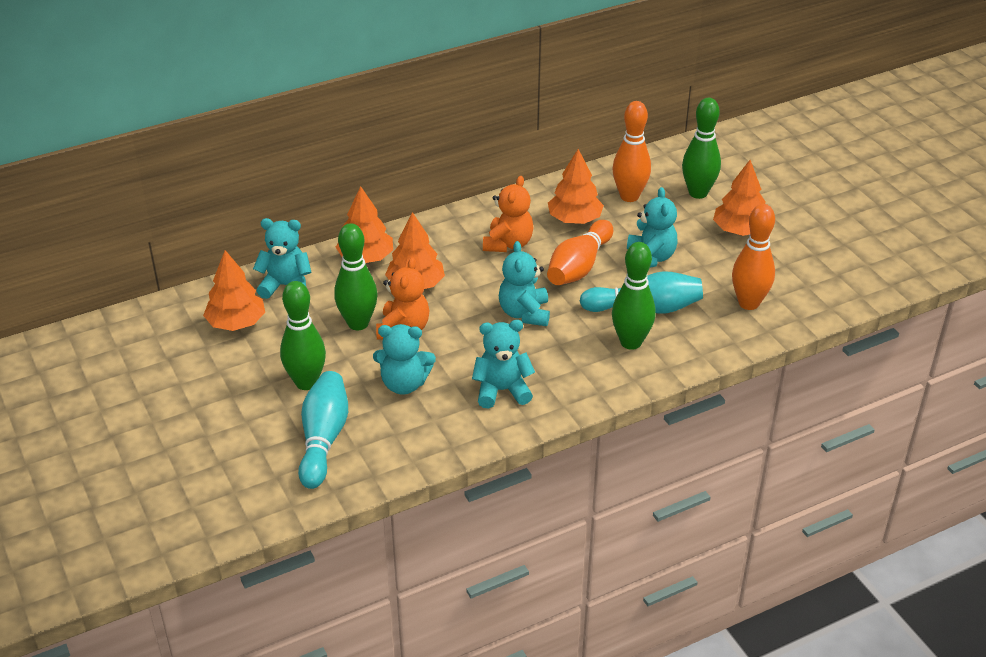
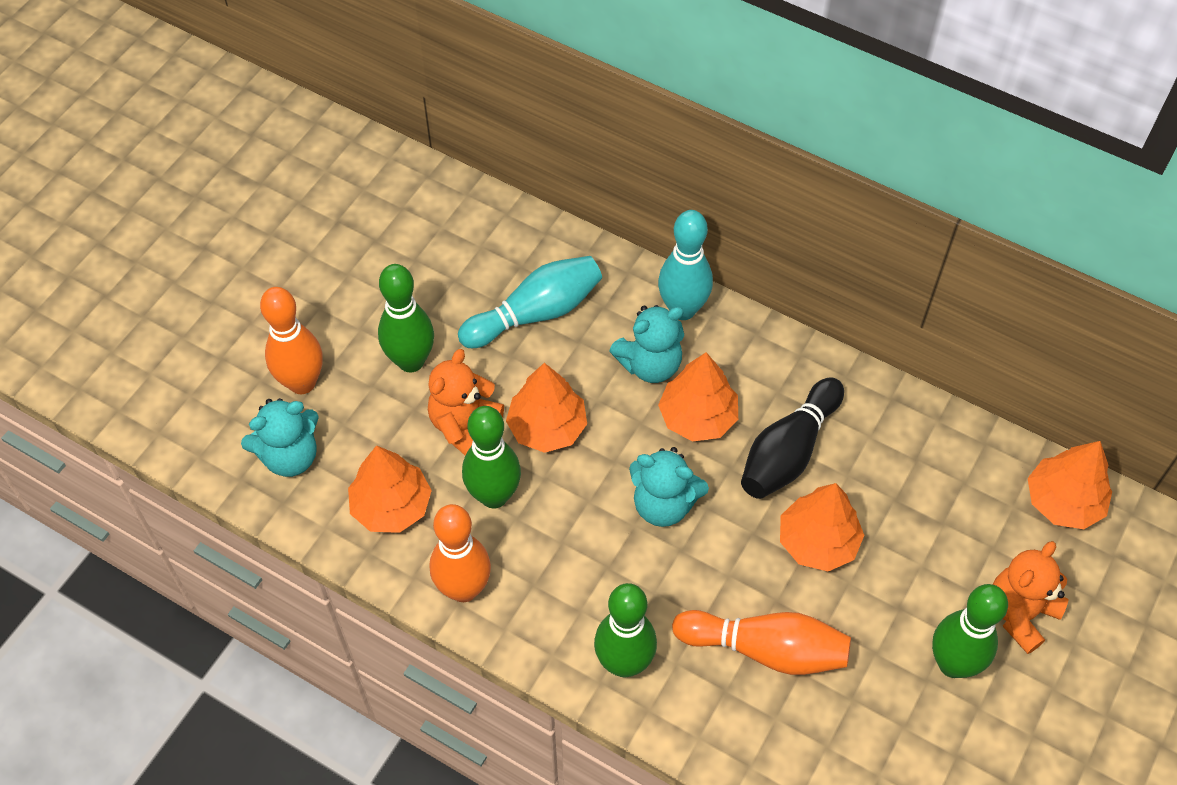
black bowling pin: 0 -> 1
turquoise teddy bear: 5 -> 3

